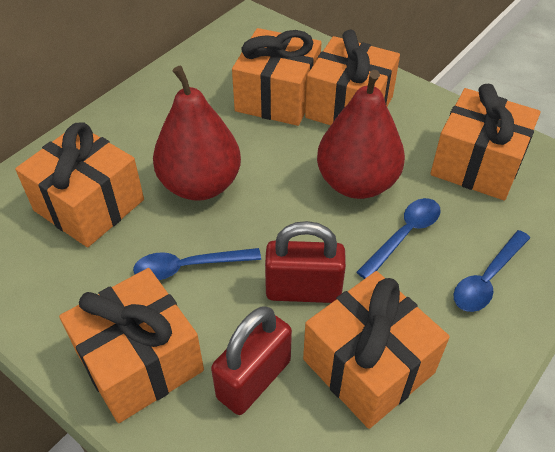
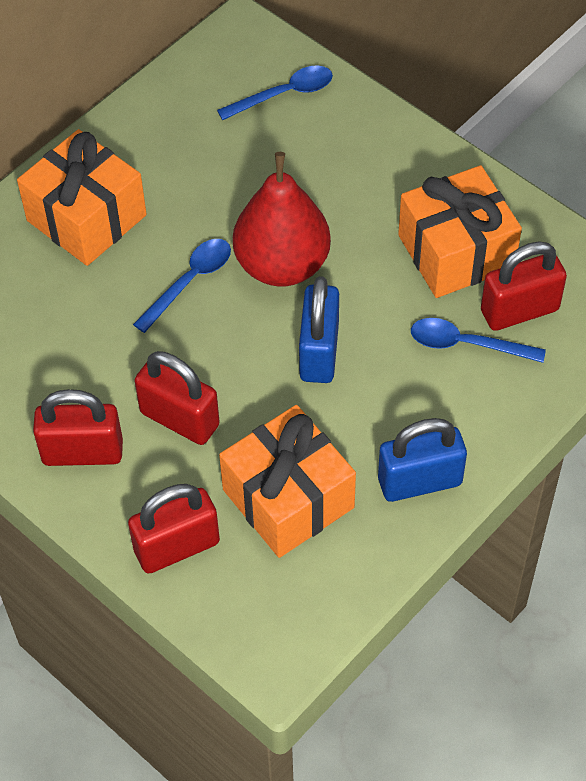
blue padlock: 0 -> 2
orange gift: 6 -> 3
red padlock: 2 -> 4
red pear: 2 -> 1

